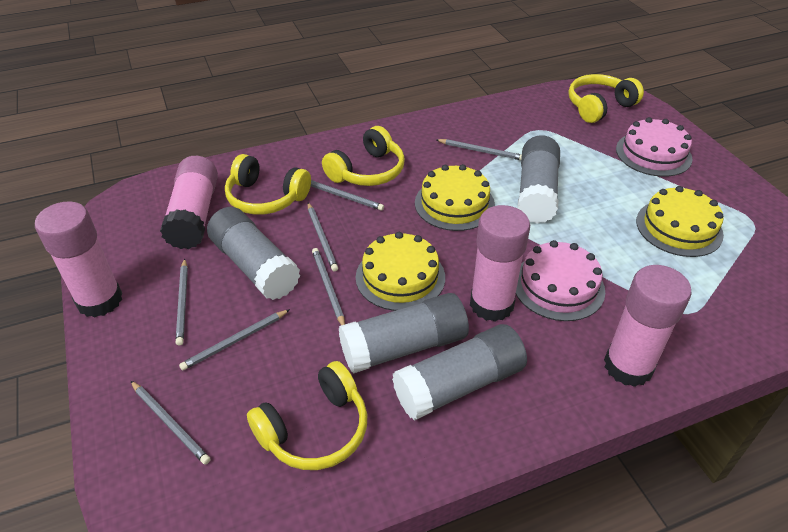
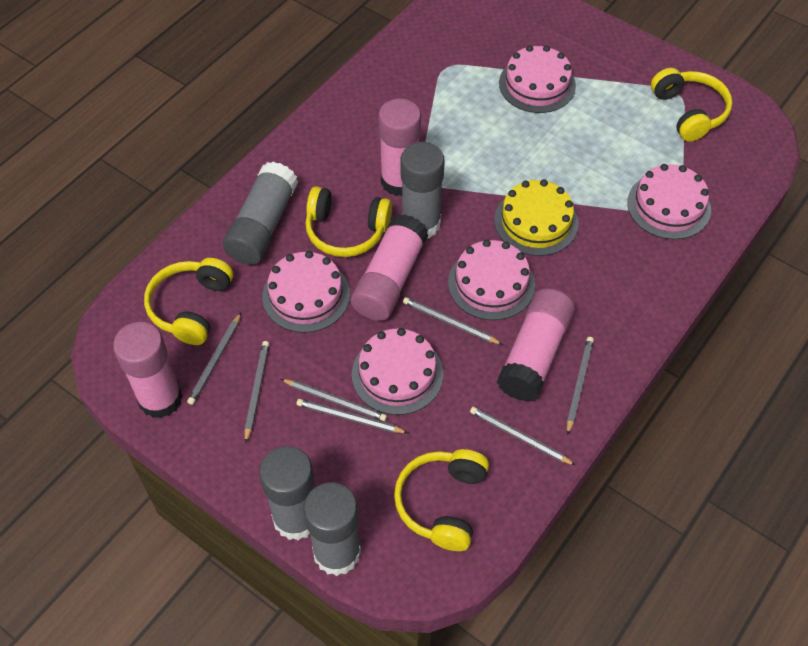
pink cake: 2 -> 5
yellow cake: 3 -> 1

